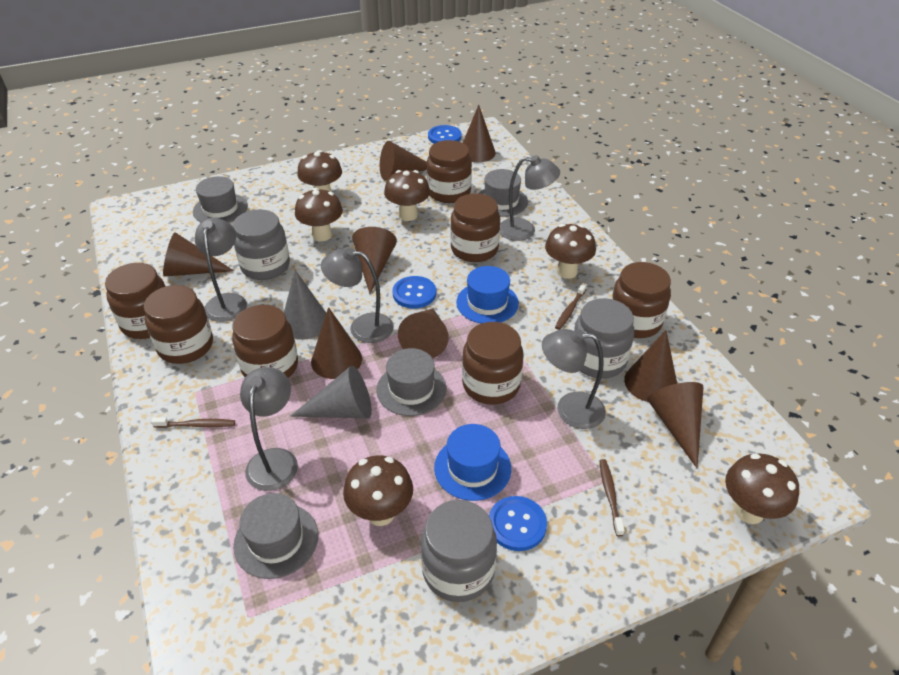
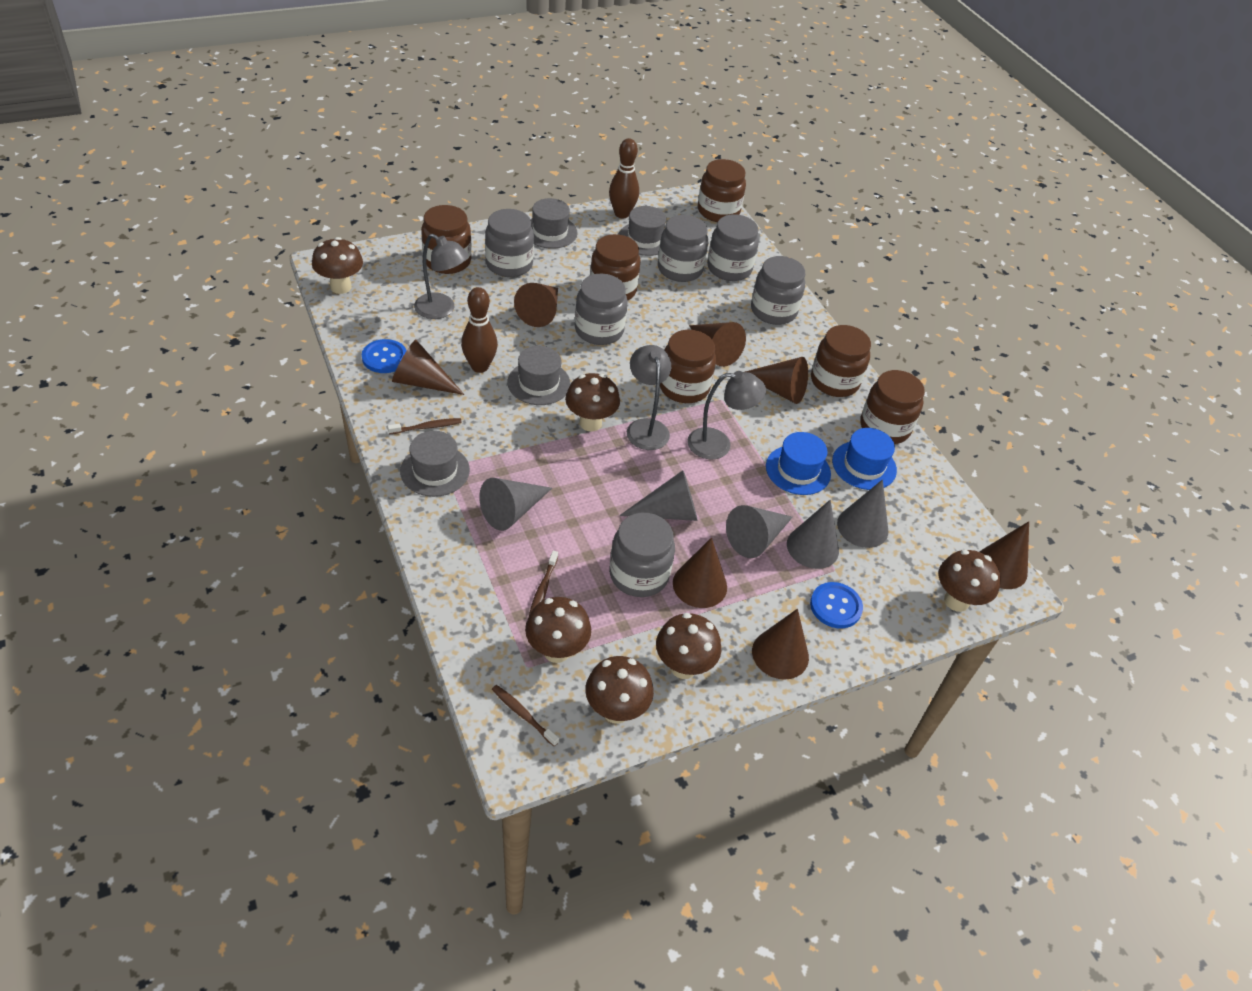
blue button: 3 -> 2
brown bowling pin: 0 -> 2
brown cone: 8 -> 7
brown jar: 7 -> 6
grey cone: 2 -> 5
grey jar: 3 -> 6
grey lamp: 5 -> 3

